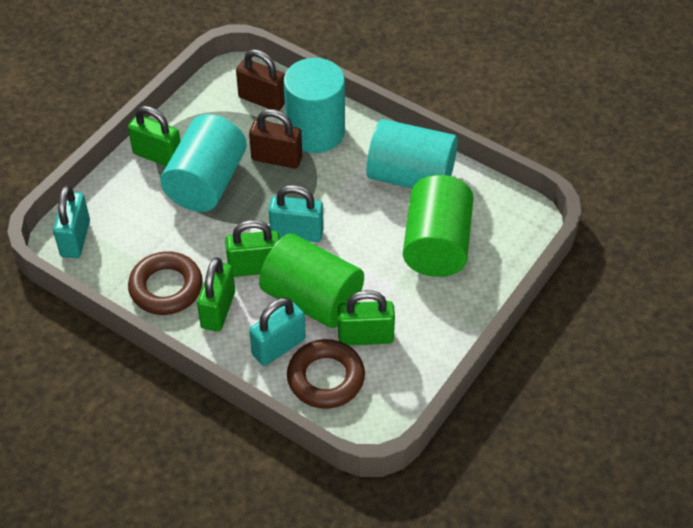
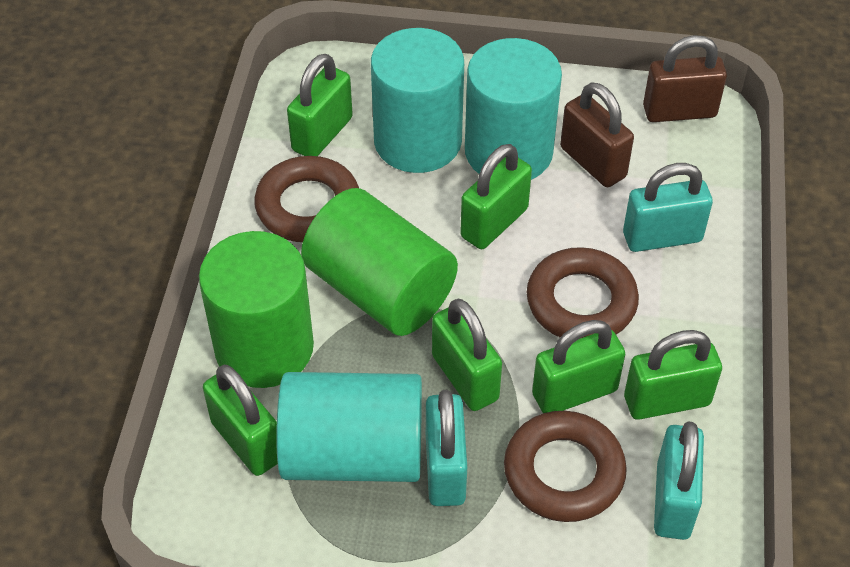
brown ring: 2 -> 3
green padlock: 4 -> 6

